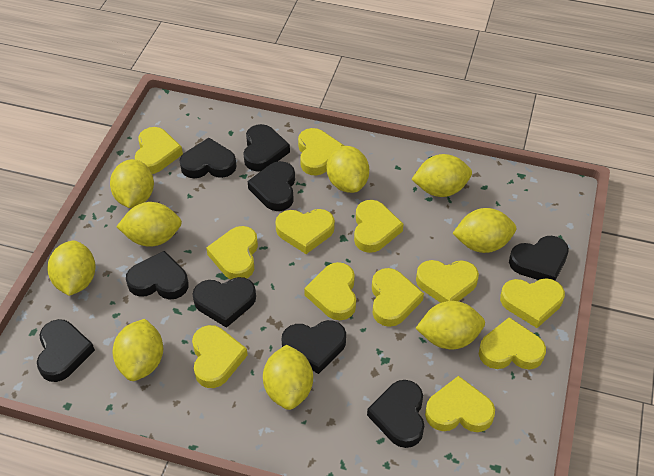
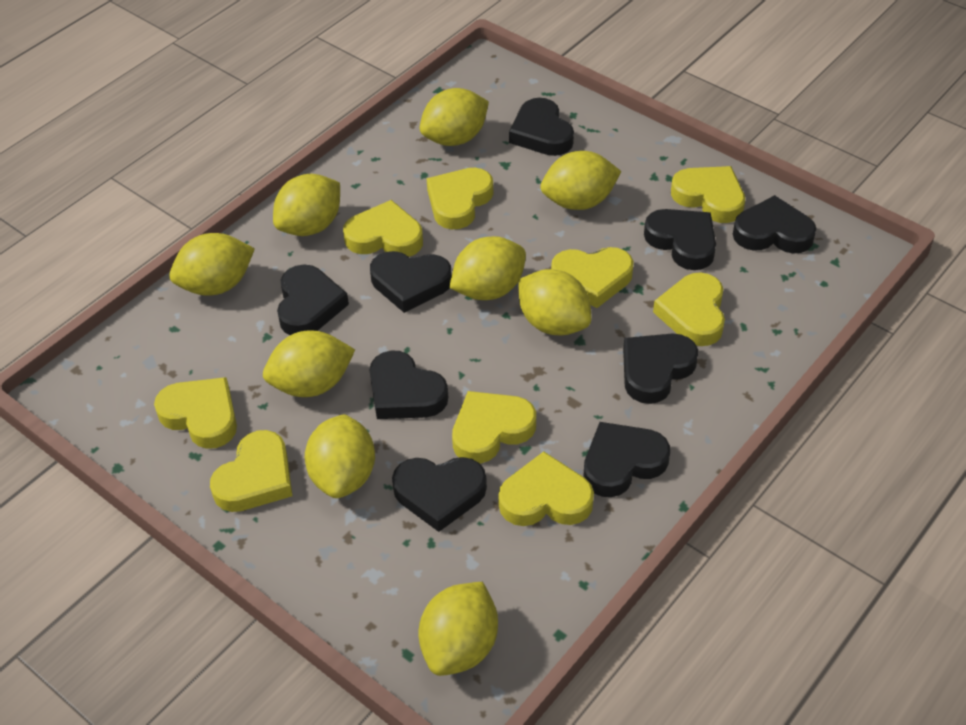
yellow heart: 12 -> 9

